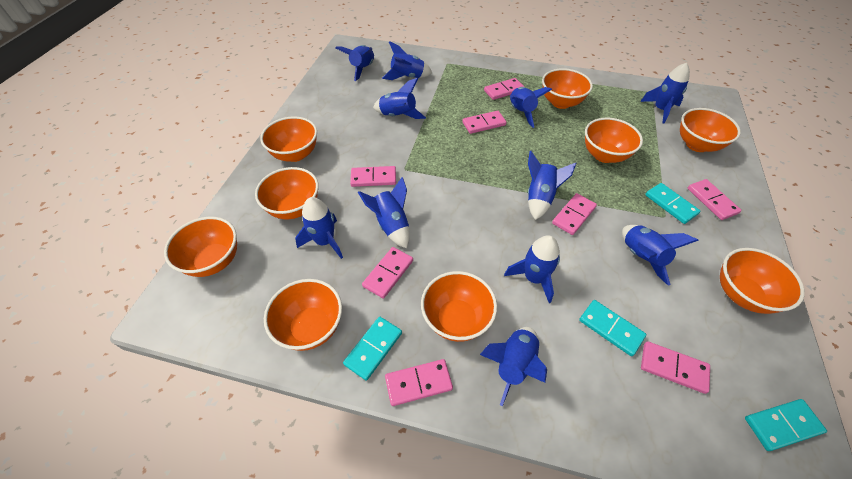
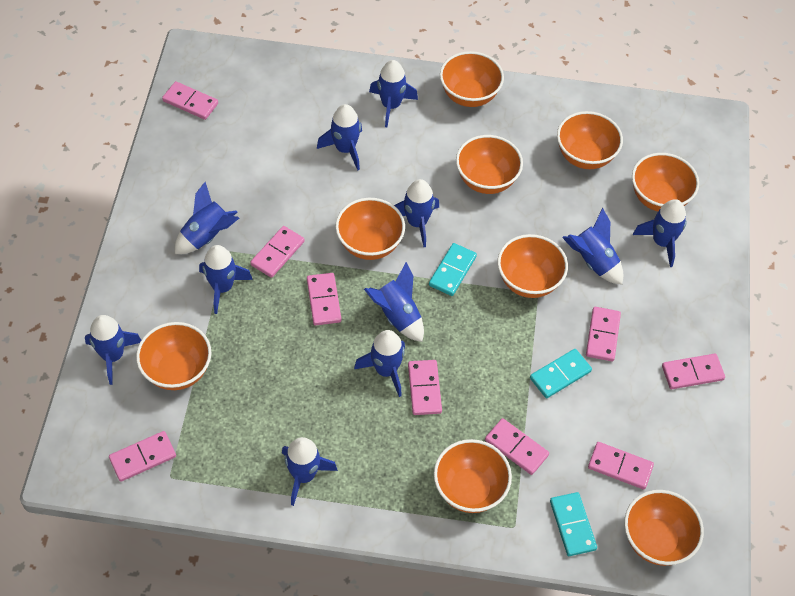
pink domino: 8 -> 9
turquoise domino: 4 -> 3

